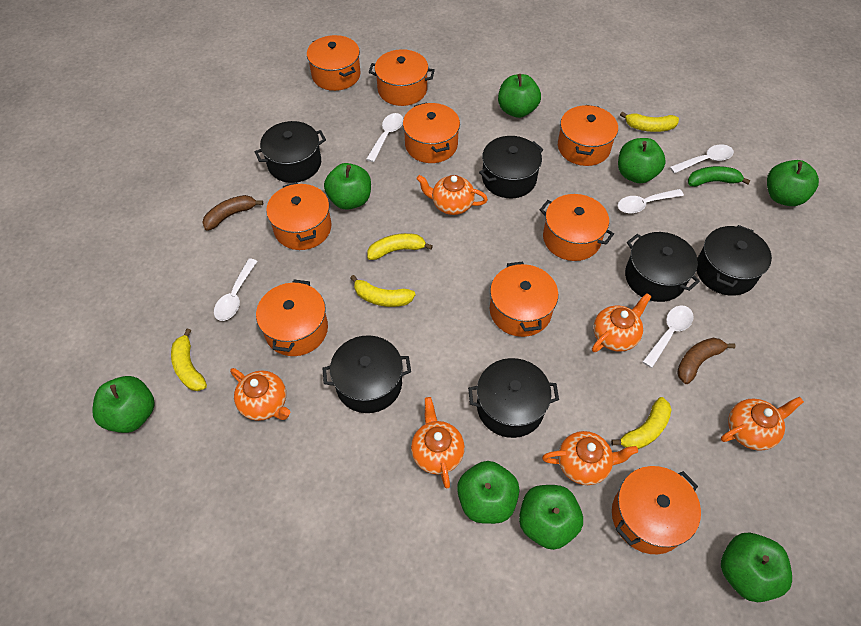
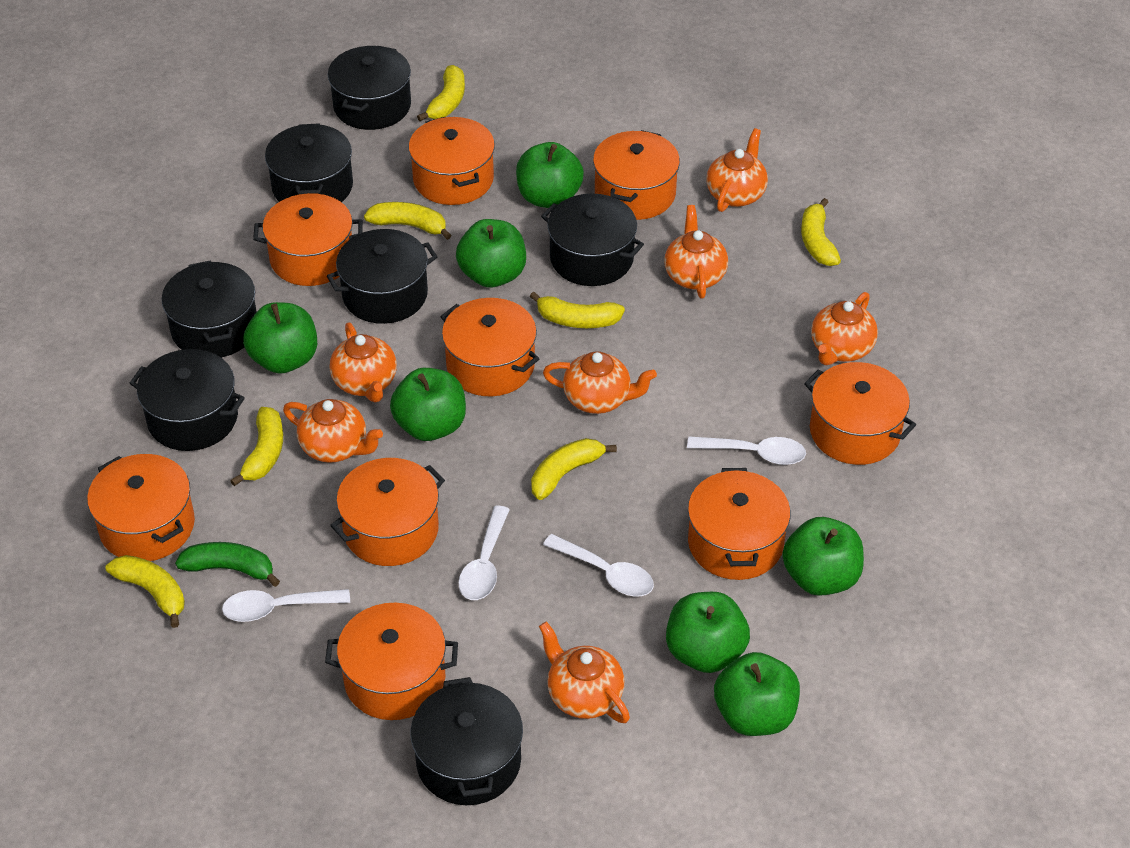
black pot: 6 -> 7
brown banana: 2 -> 0
green apple: 8 -> 7
orange teapot: 6 -> 7
white spoon: 5 -> 4
yellow banana: 5 -> 7

